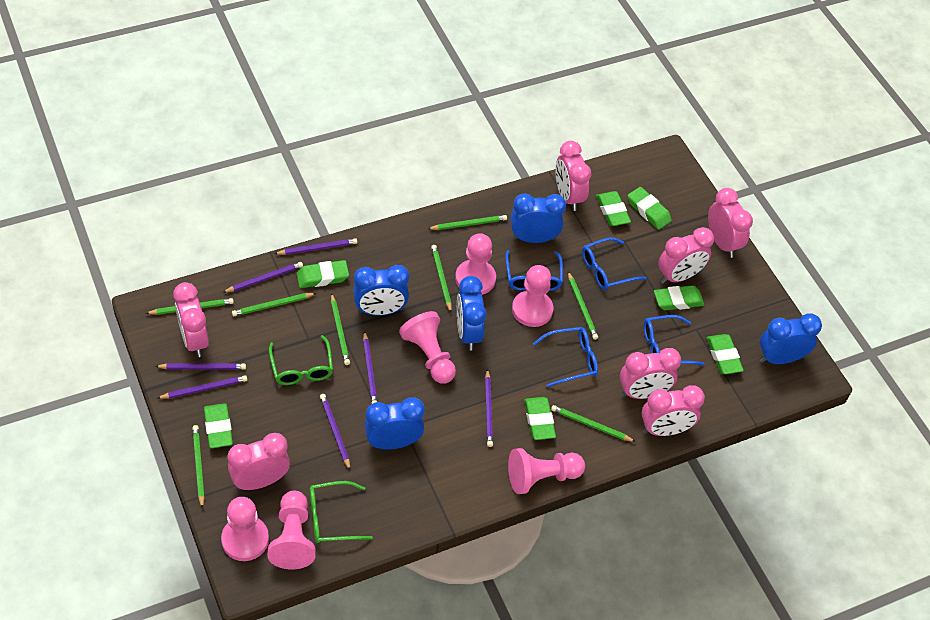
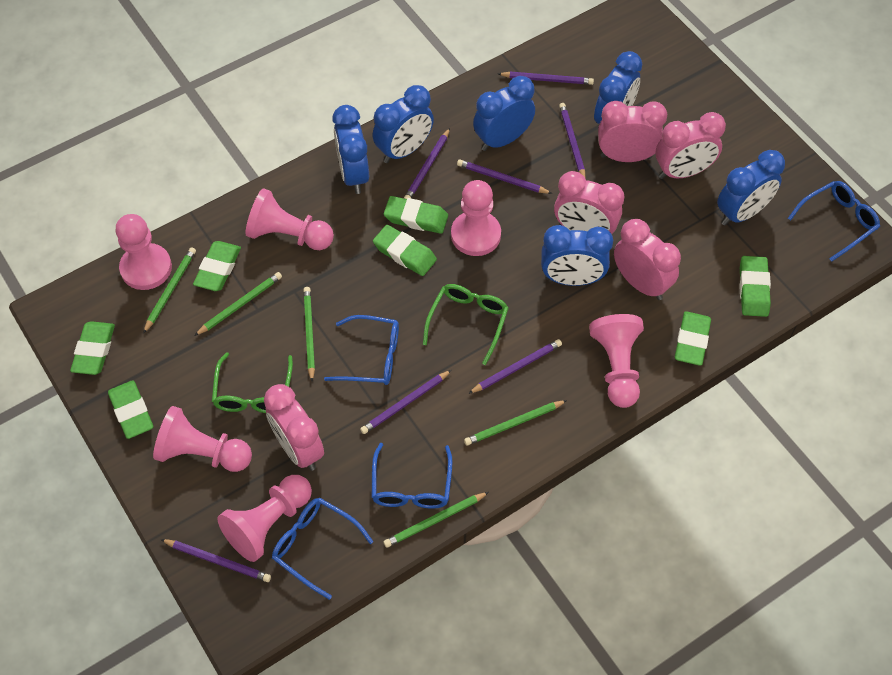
blue clock: 5 -> 6
green pencil: 8 -> 5
pink clock: 7 -> 5

